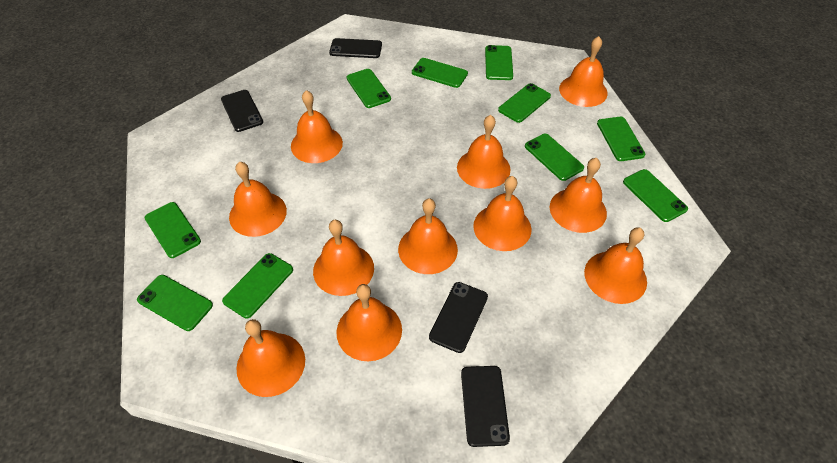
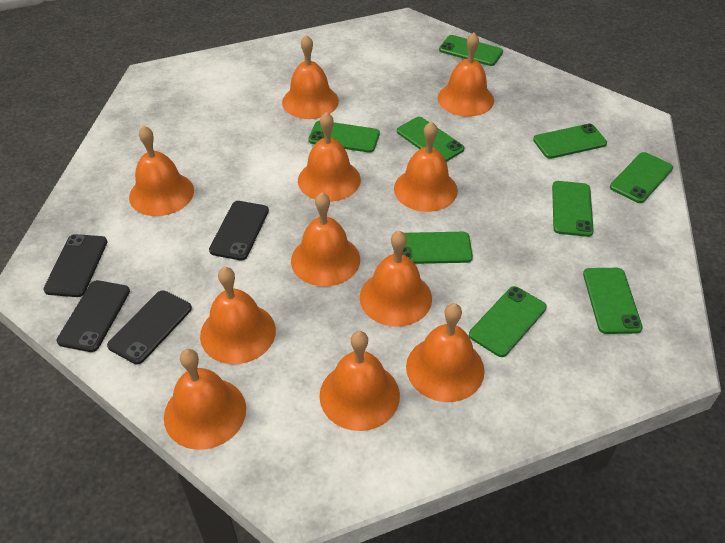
green phone: 10 -> 9

